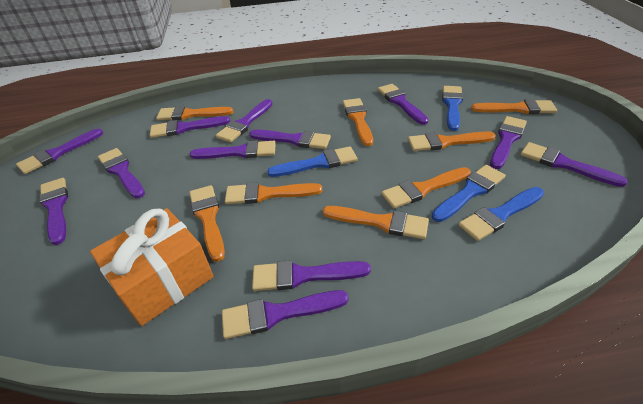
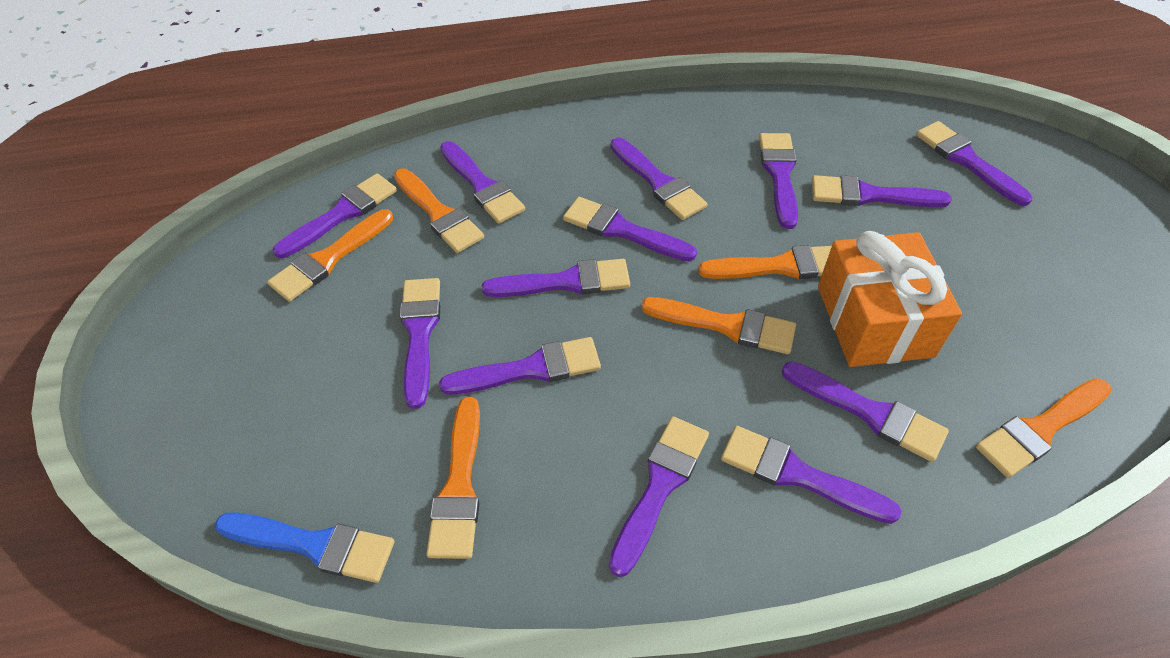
blue brush: 4 -> 1
orange brush: 8 -> 6
purple brush: 12 -> 13

